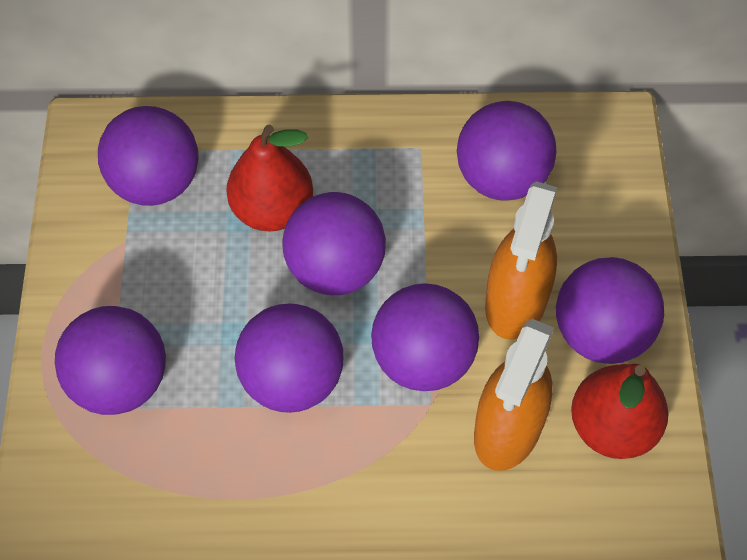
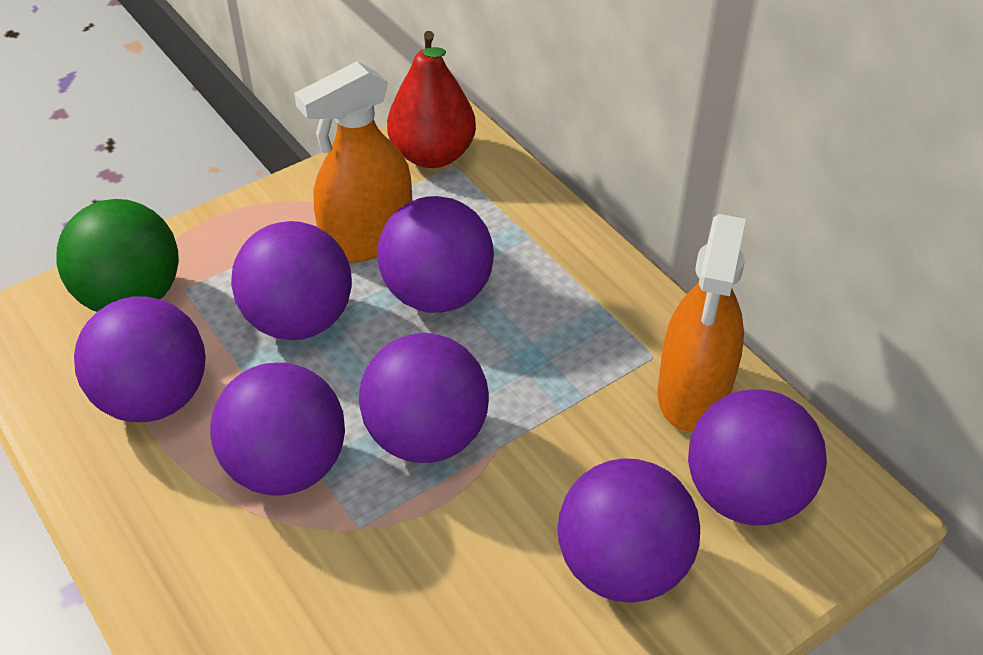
green ball: 0 -> 1
red pear: 2 -> 1

